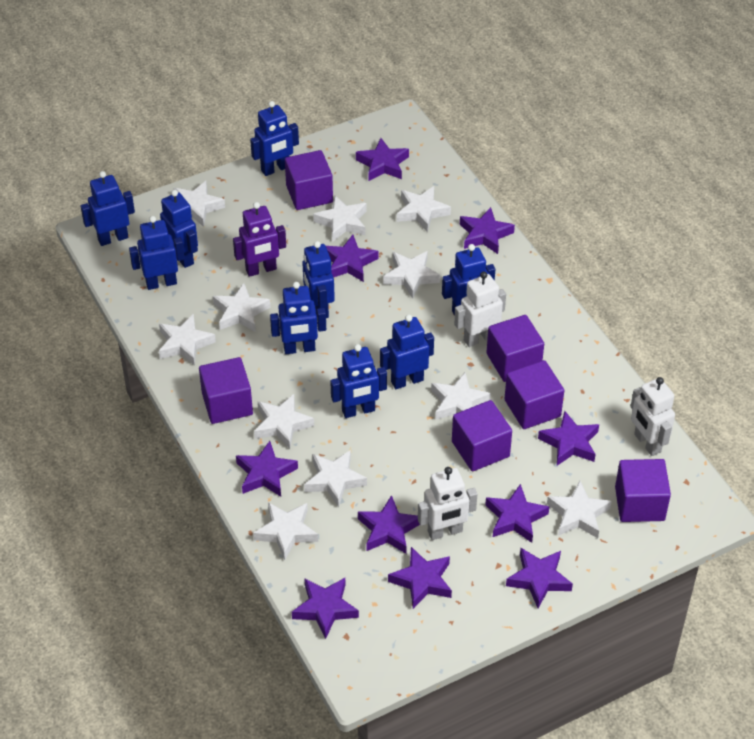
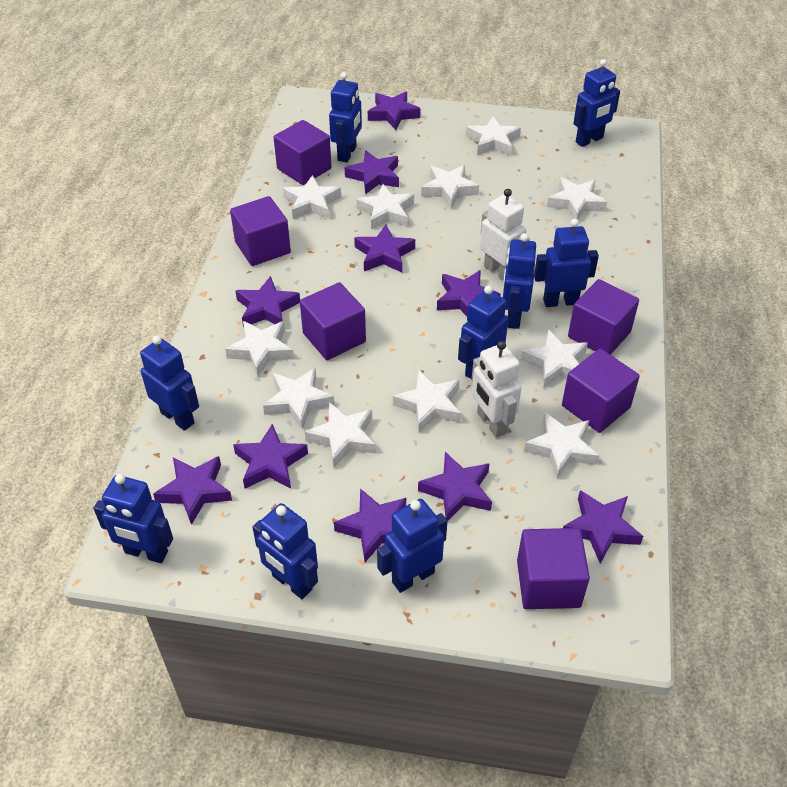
purple robot: 1 -> 0
white robot: 3 -> 2

